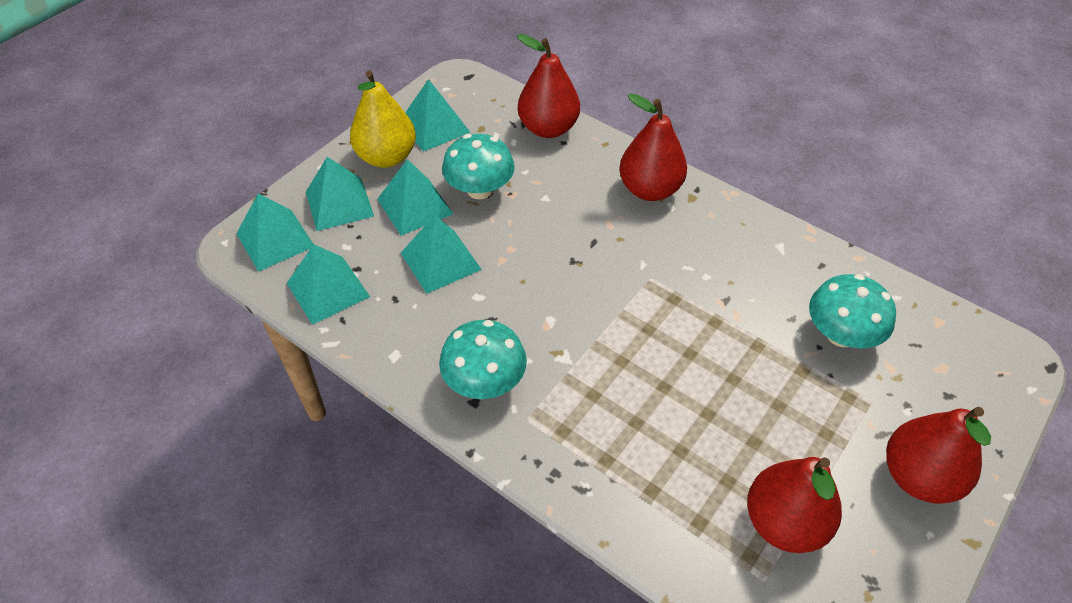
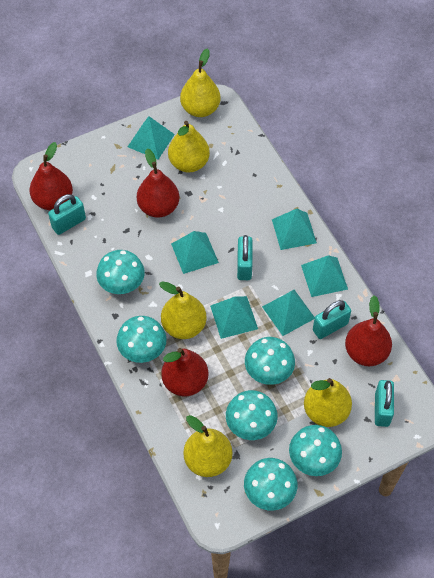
turquoise mushroom: 3 -> 6
turquoise padlock: 0 -> 4
yellow pear: 1 -> 5

